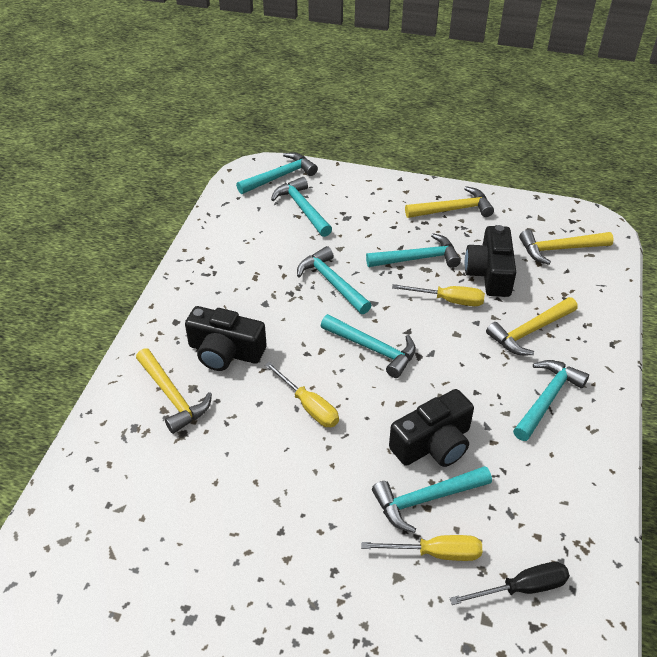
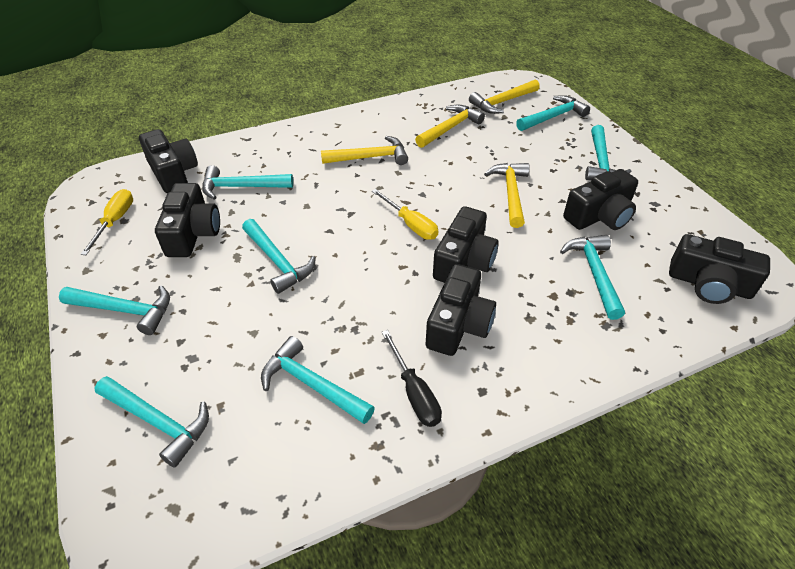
black camera: 3 -> 6
turquoise hammer: 7 -> 8
yellow screwdriver: 3 -> 2

